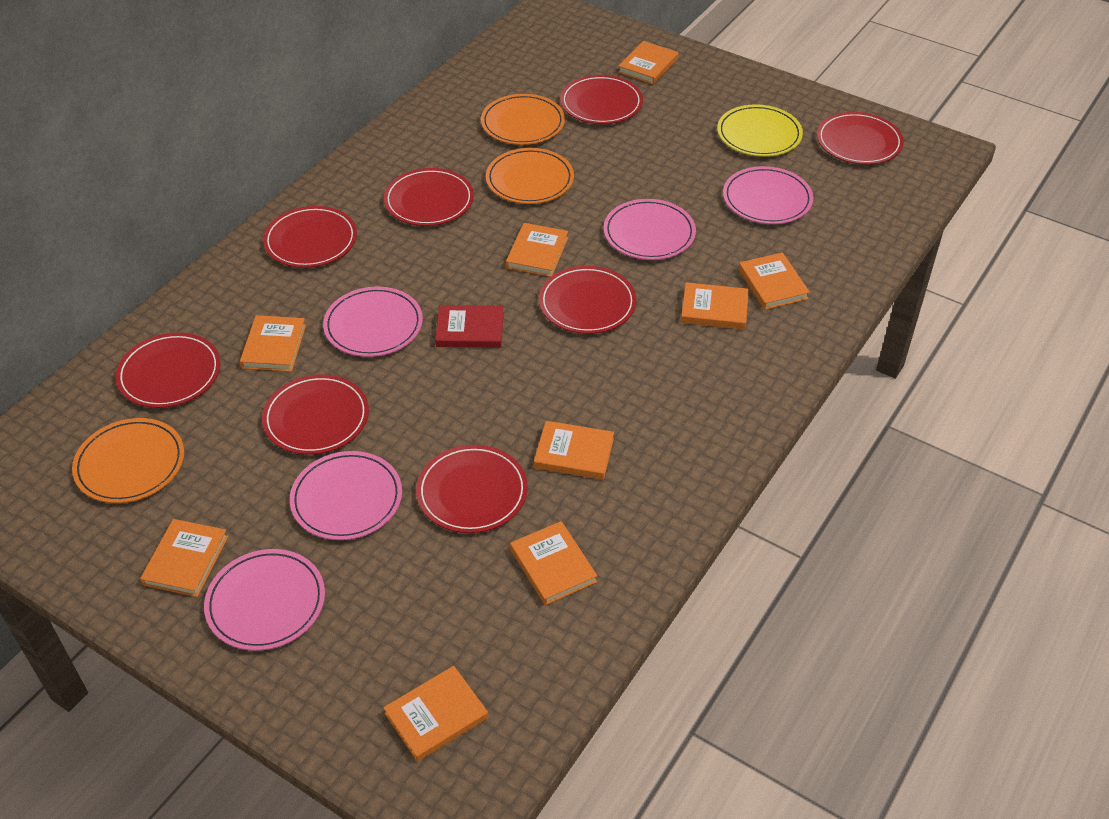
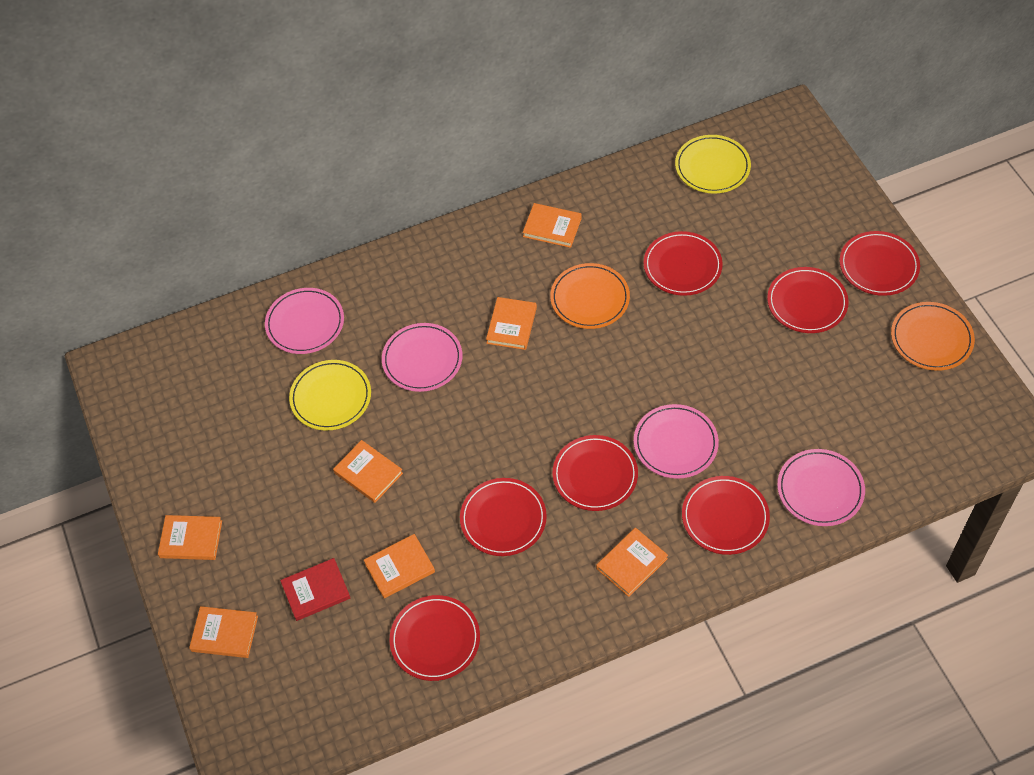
orange book: 9 -> 7
orange plate: 3 -> 2
pink plate: 5 -> 4
red plate: 8 -> 7
yellow plate: 1 -> 2

